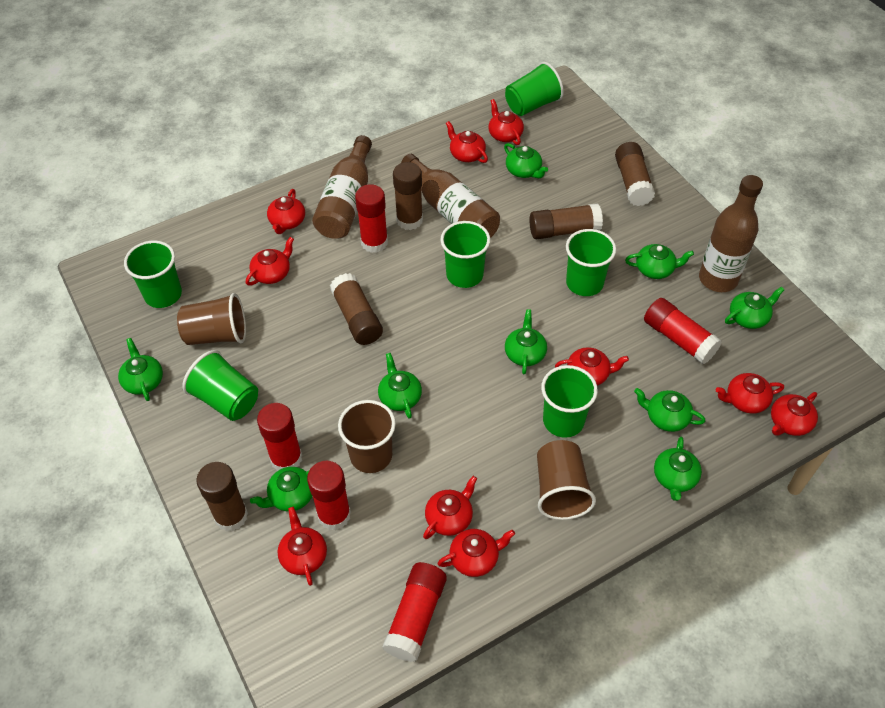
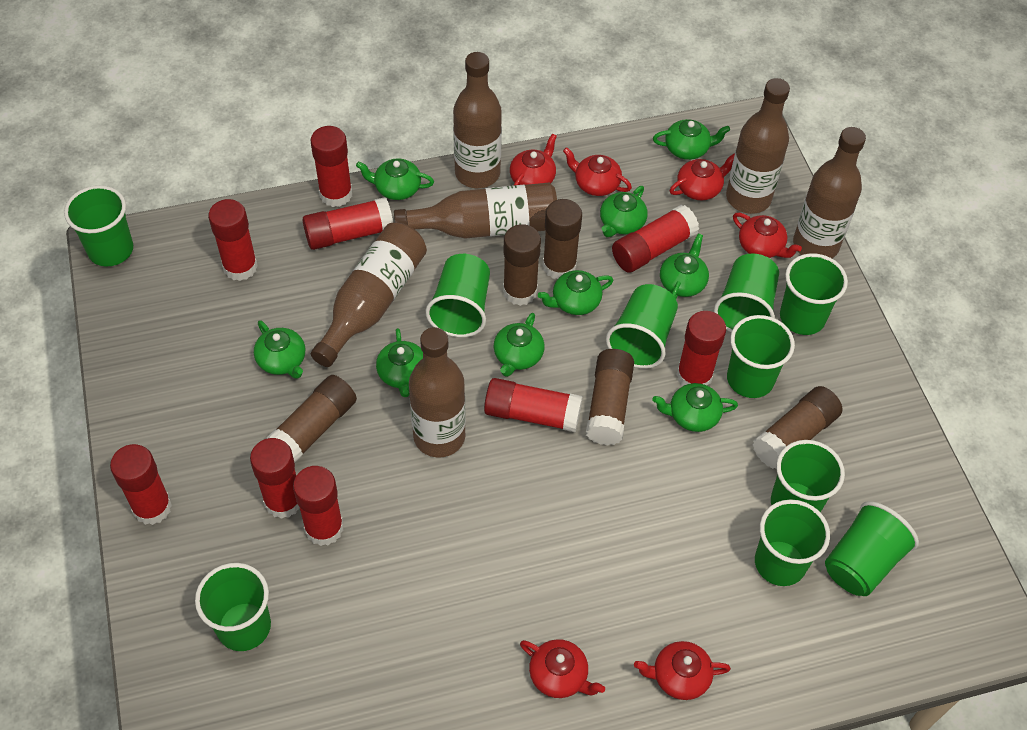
brown bottle: 3 -> 6
brown cup: 3 -> 0
green cup: 6 -> 10
red glue stick: 5 -> 9
red teapot: 10 -> 6

